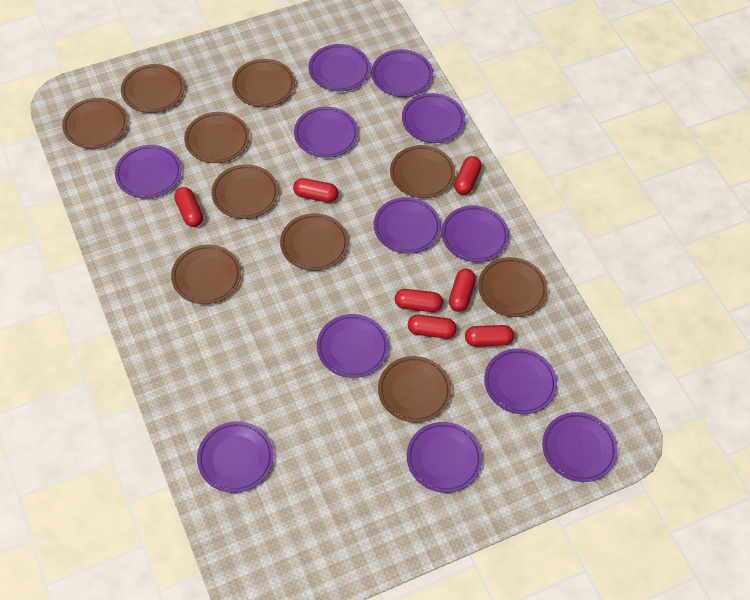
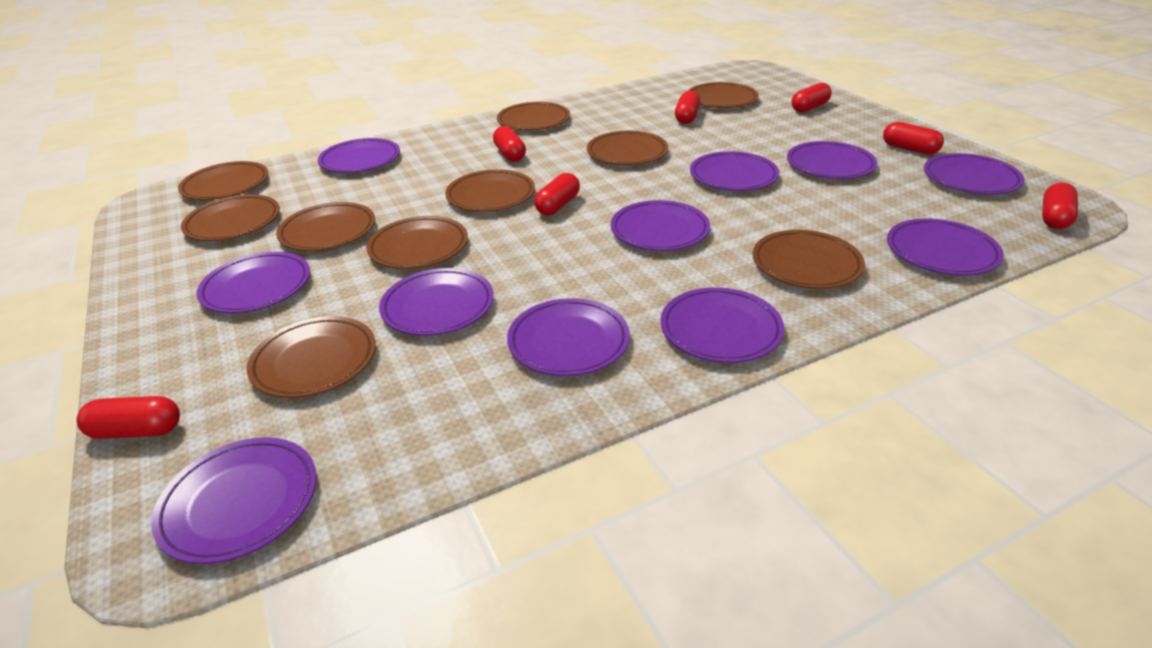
purple plate: 12 -> 11

